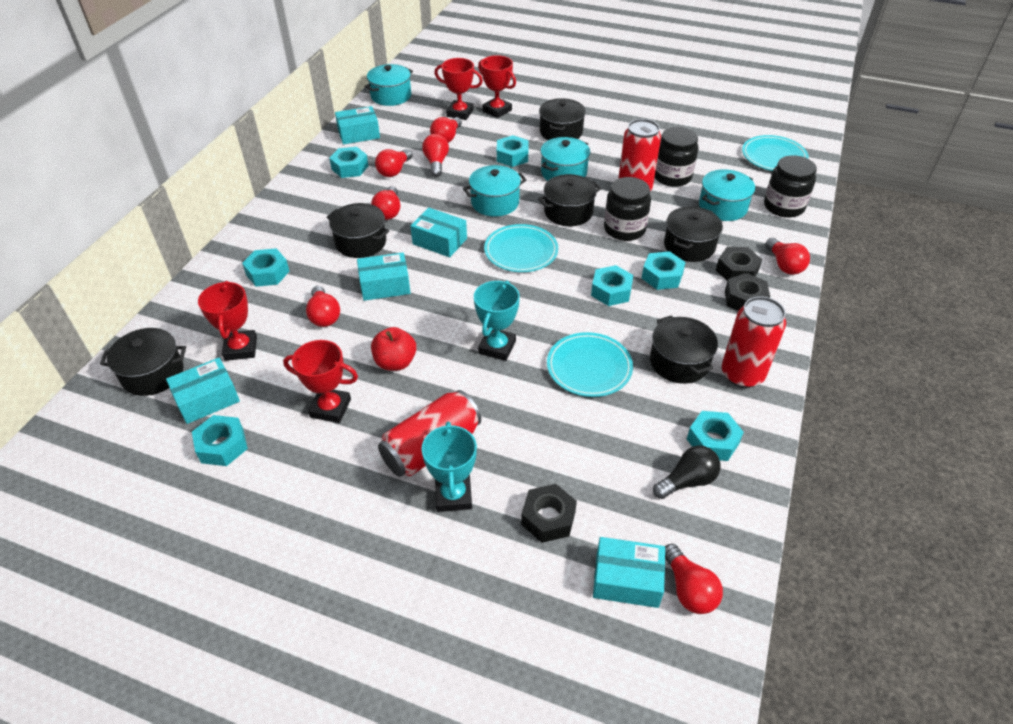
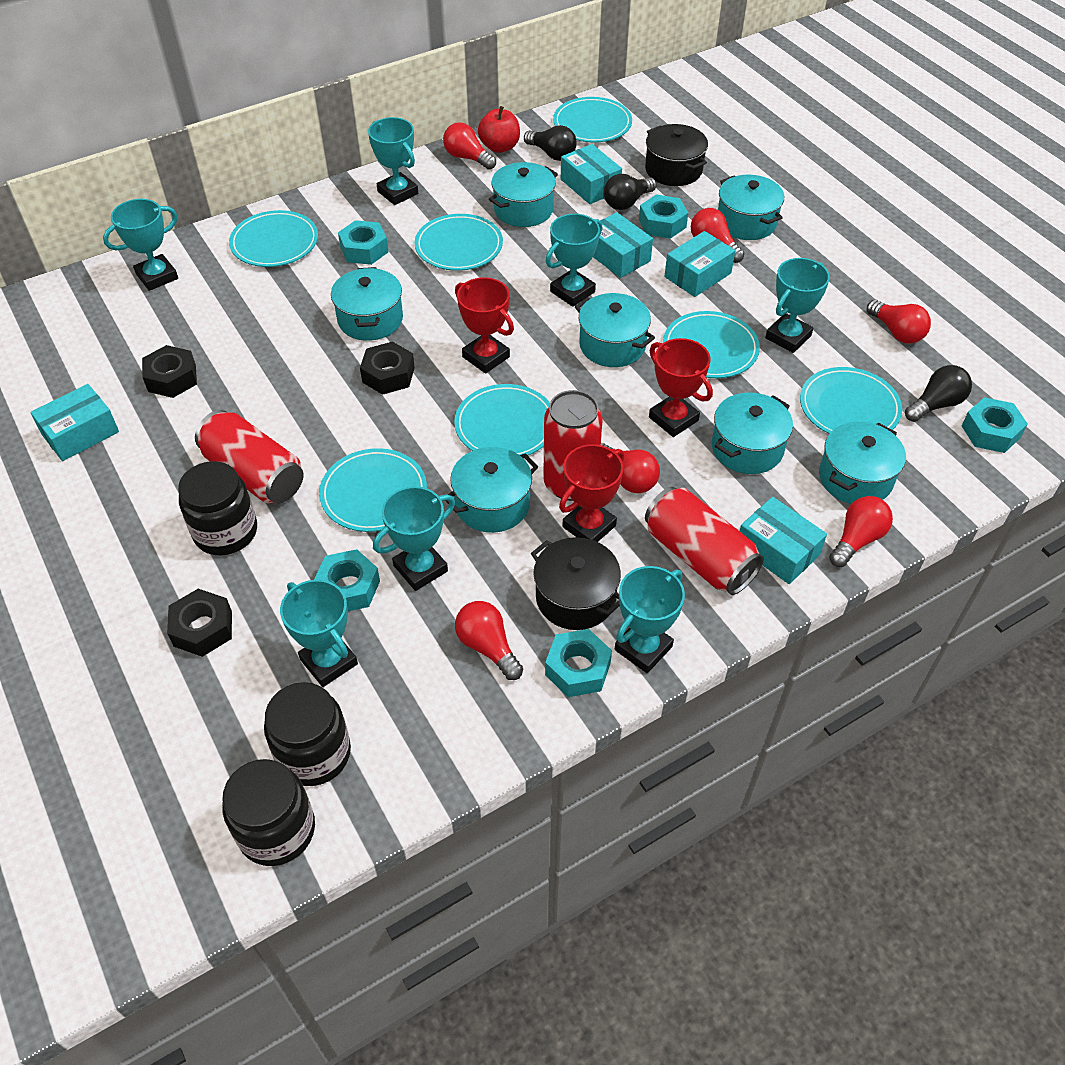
black light bulb: 1 -> 3
black pot: 6 -> 2
red light bulb: 7 -> 6
red trophy: 4 -> 3
turquoise nut: 7 -> 5
turquoise plate: 3 -> 7
turquoise pot: 4 -> 7
turquoise trophy: 2 -> 7

